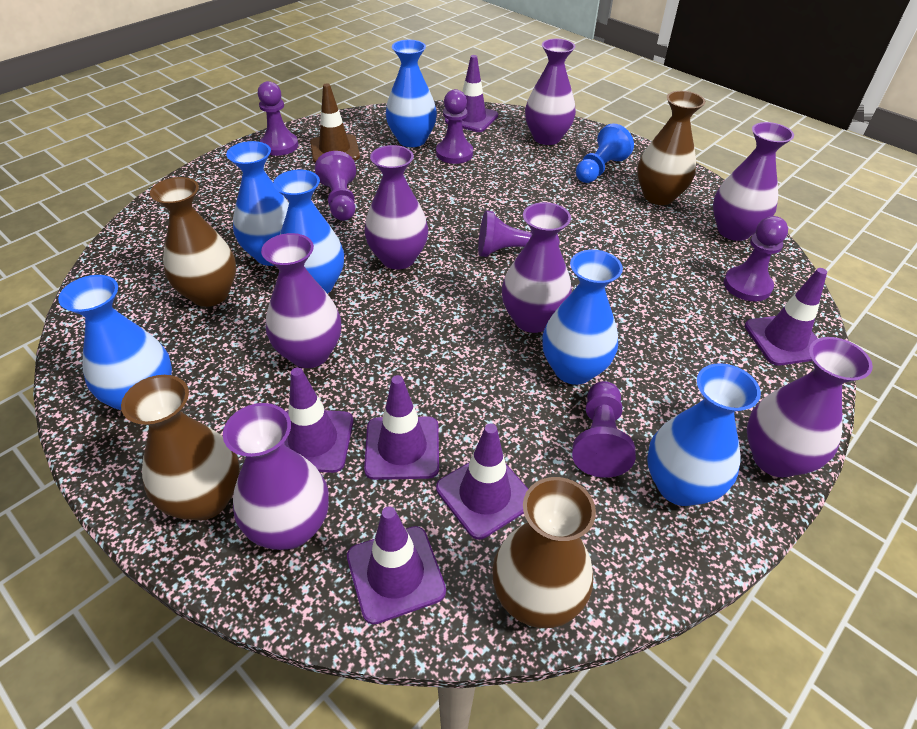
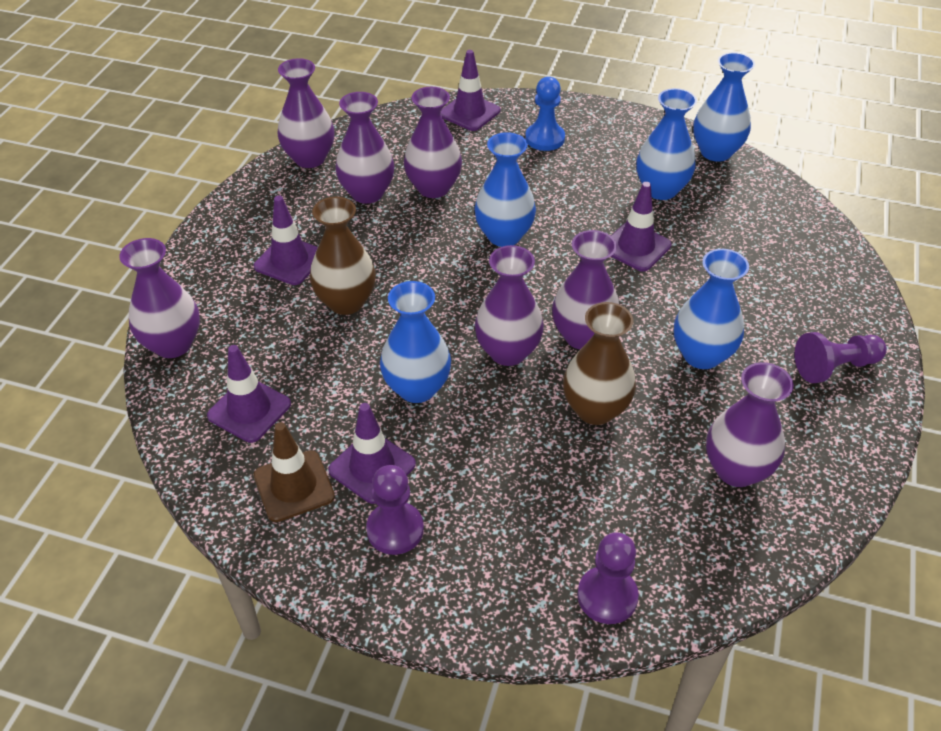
blue vase: 6 -> 5
brown vase: 4 -> 2
purple pawn: 6 -> 3
purple traffic cone: 6 -> 5

